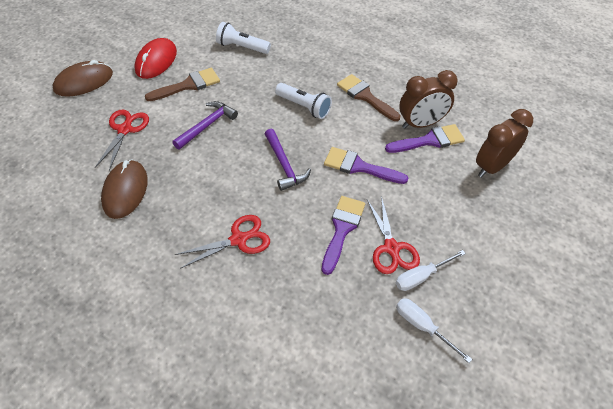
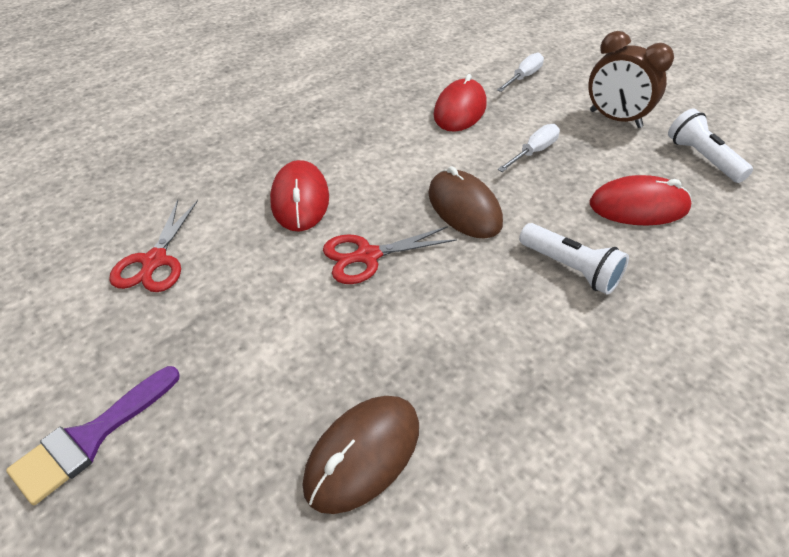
brown brush: 2 -> 0
brown clock: 2 -> 1
purple brush: 3 -> 1
purple hammer: 2 -> 0
red mouse: 1 -> 3
red scissors: 3 -> 2

